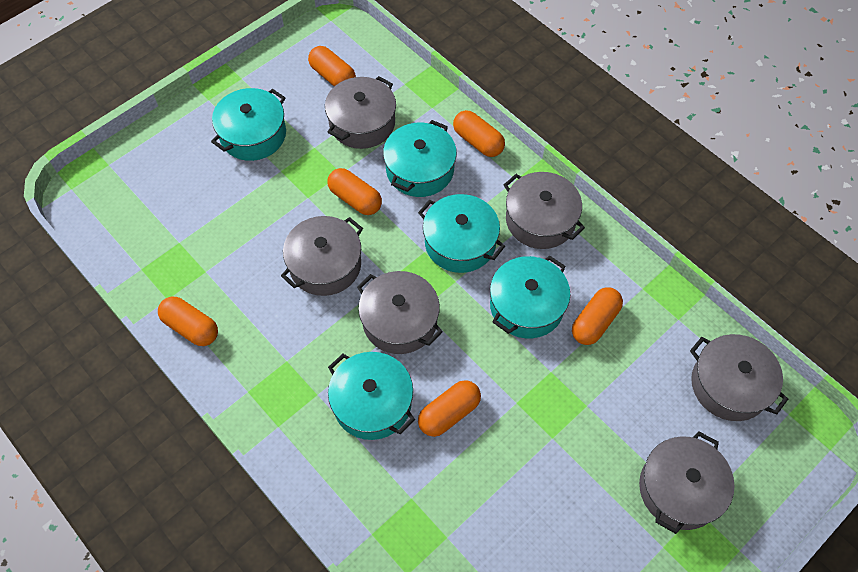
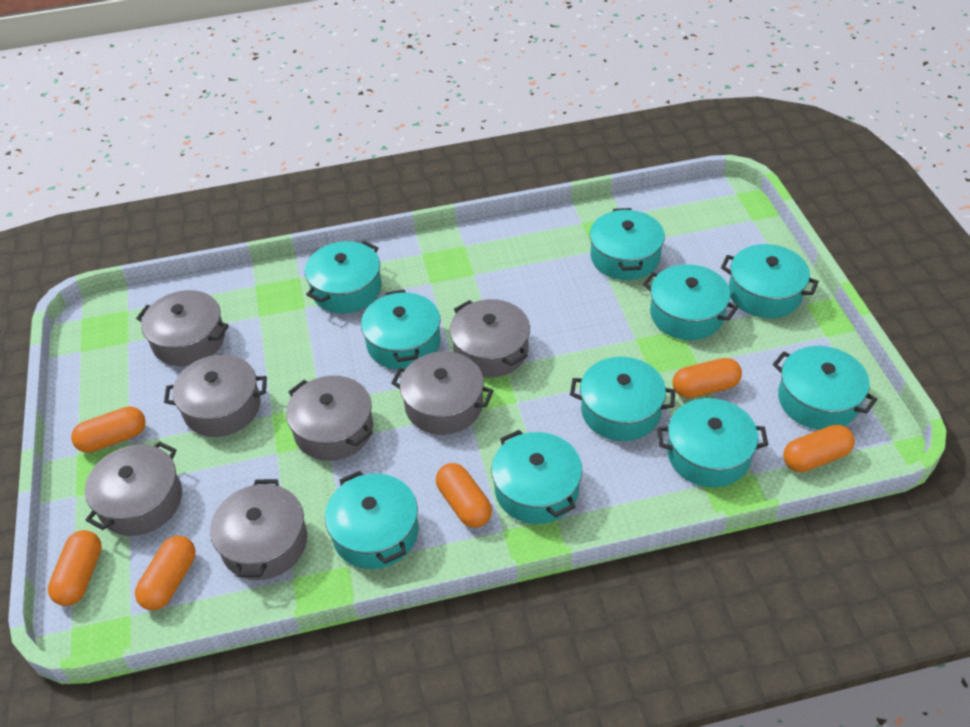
grey pot: 6 -> 7
turquoise pot: 5 -> 10

